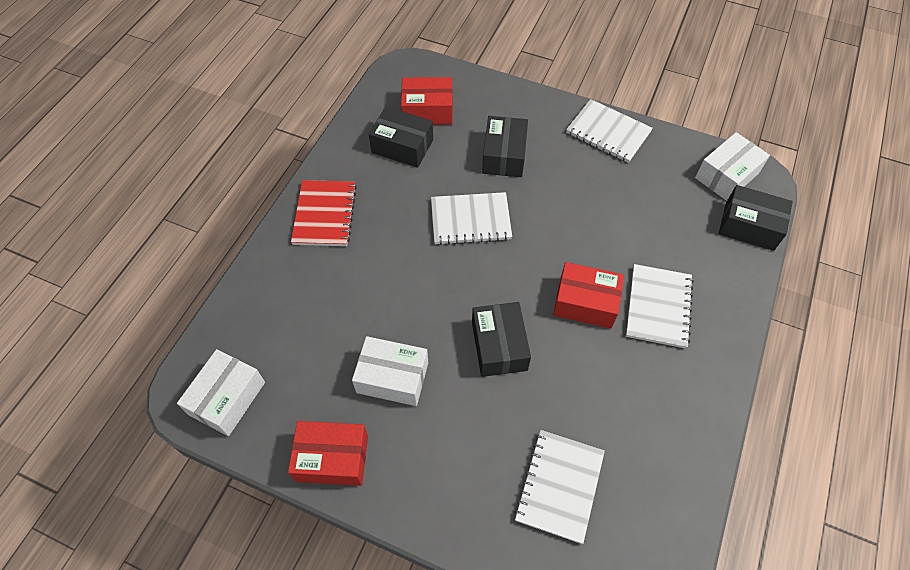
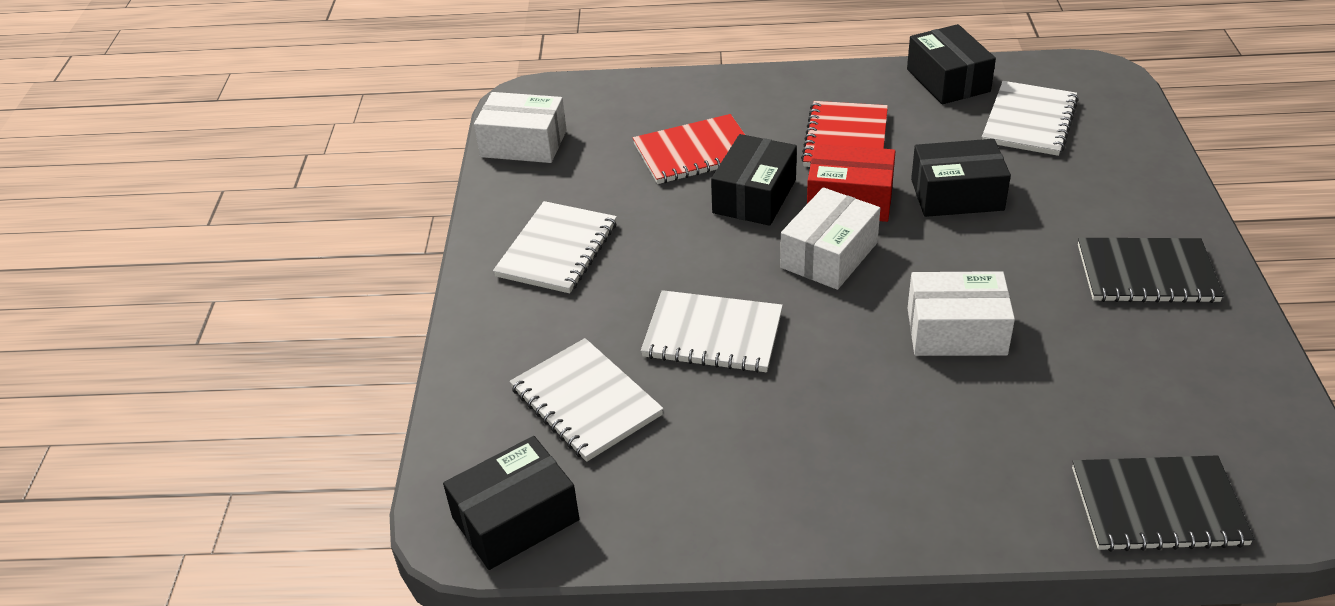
black notebook: 0 -> 2
red box: 3 -> 1
red notebook: 1 -> 2

